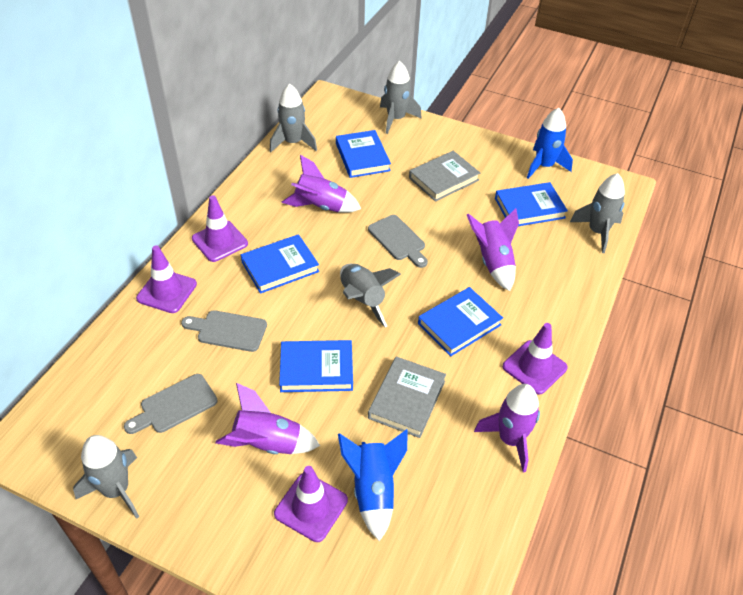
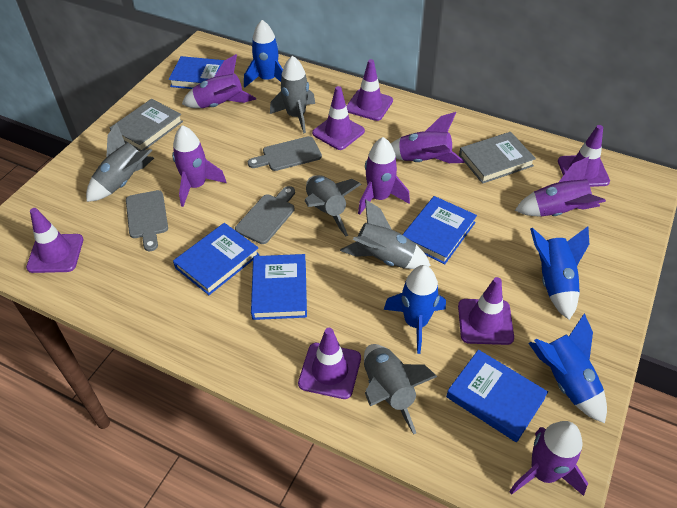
blue rocket: 2 -> 4
purple rocket: 4 -> 6
purple traffic cone: 4 -> 6

